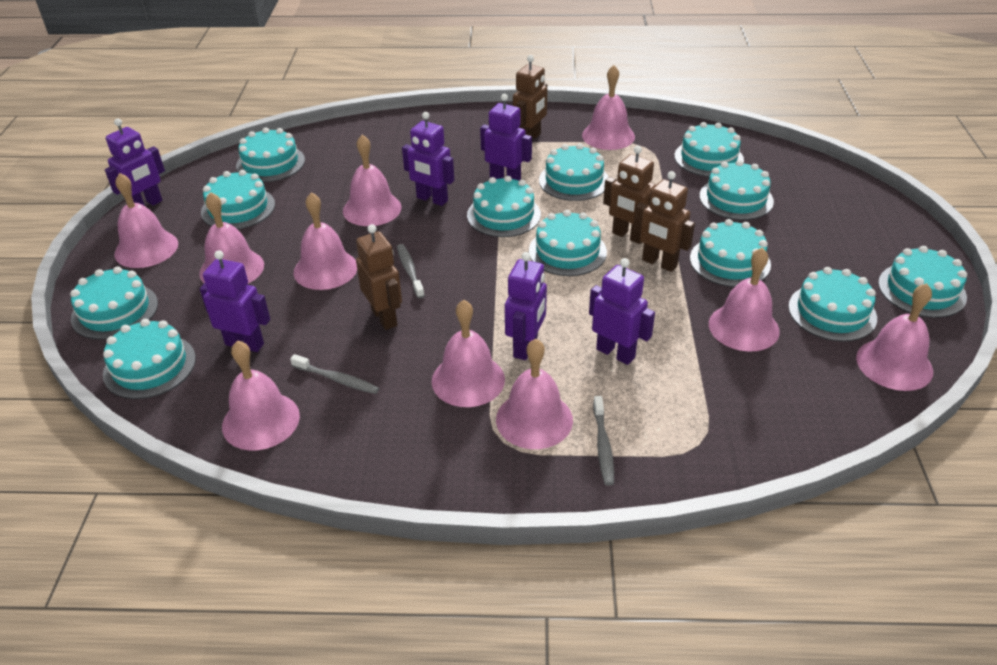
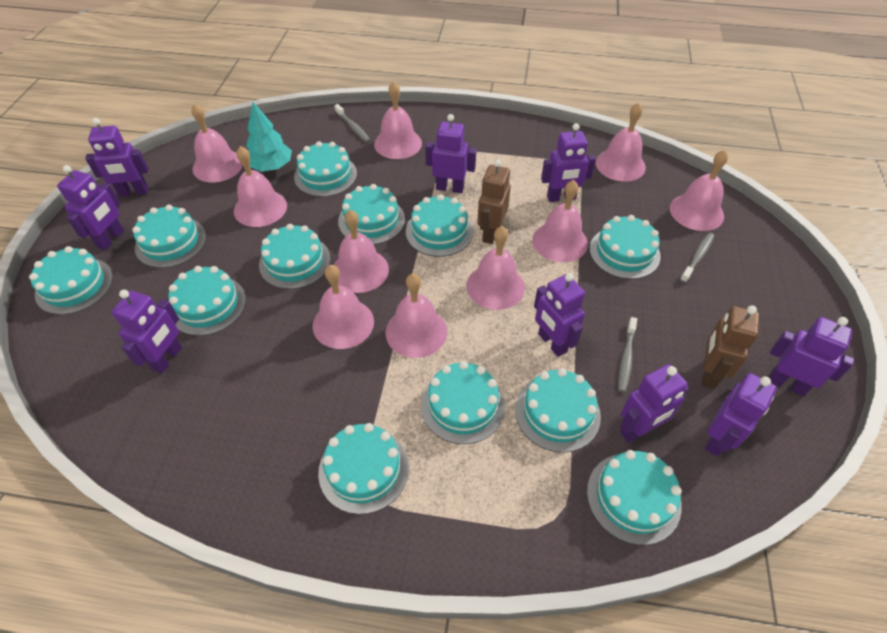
brown robot: 4 -> 2
purple robot: 6 -> 9
turquoise tree: 0 -> 1

